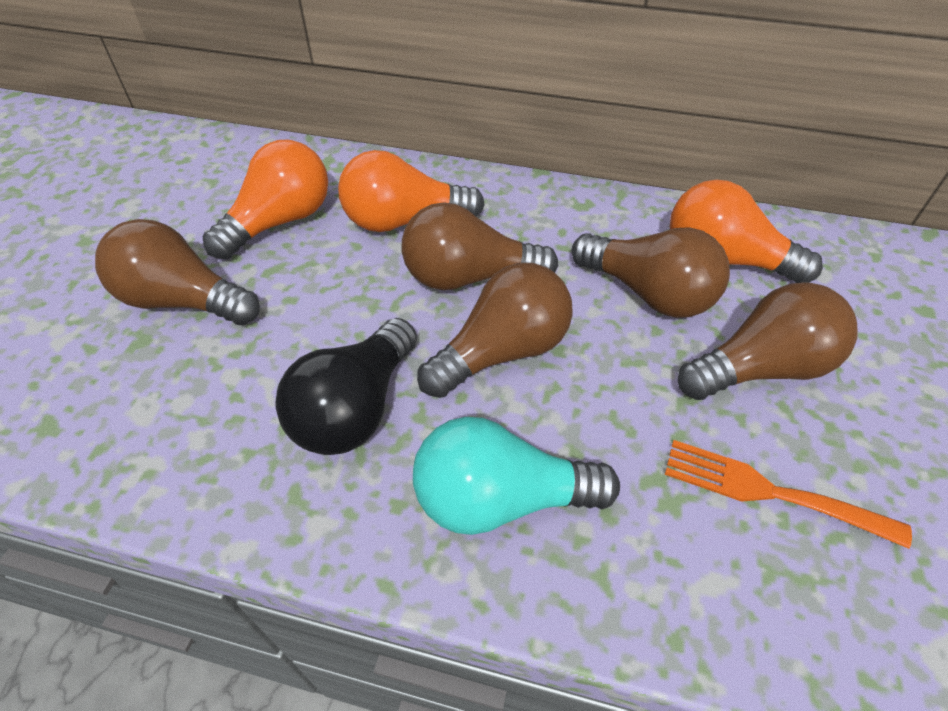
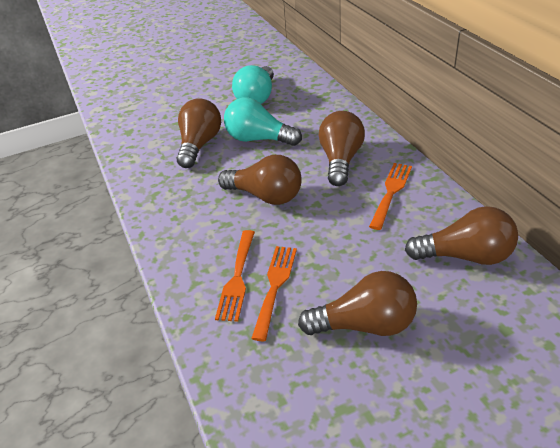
black light bulb: 1 -> 0
orange fork: 1 -> 3
orange light bulb: 3 -> 0
turquoise light bulb: 1 -> 2

